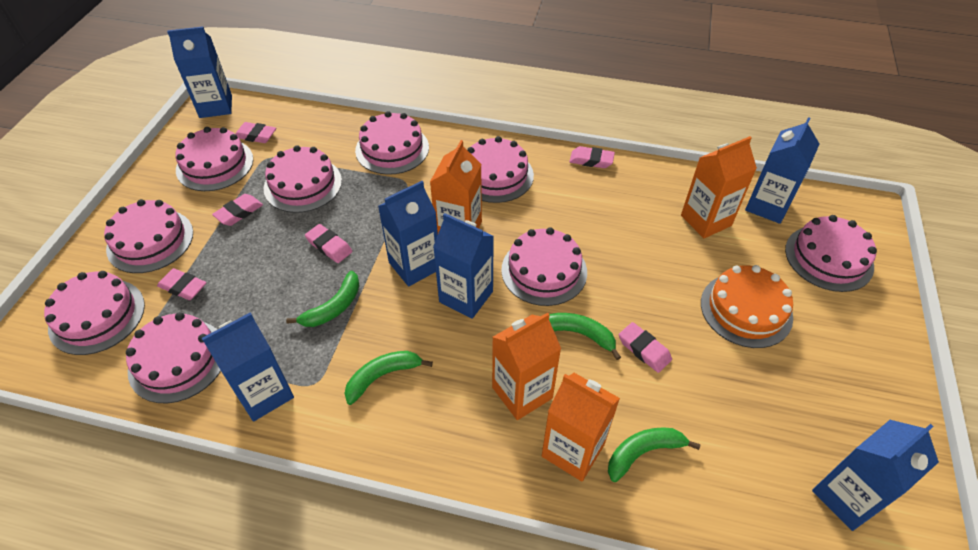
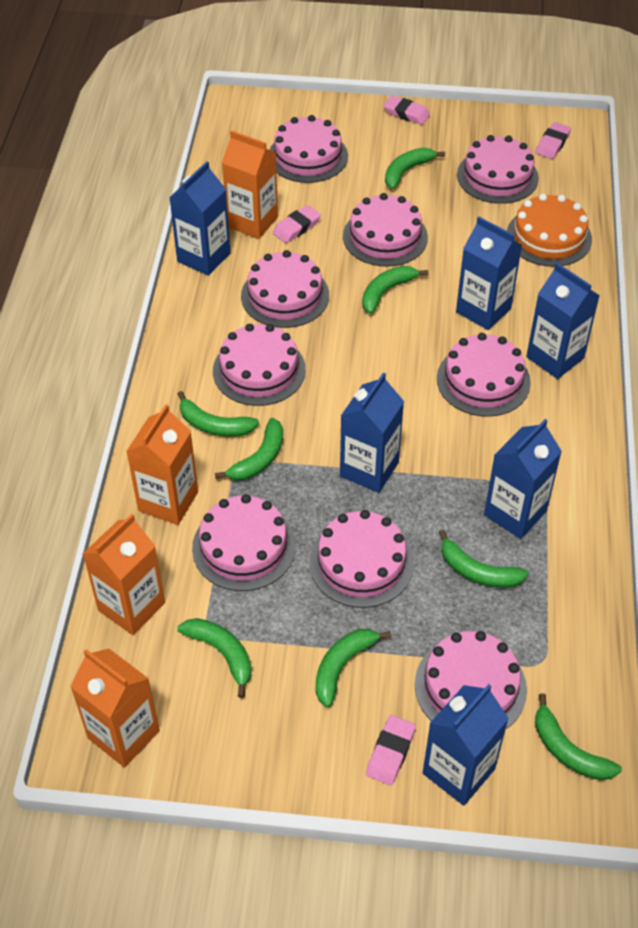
green banana: 4 -> 8
pink eraser: 6 -> 4

